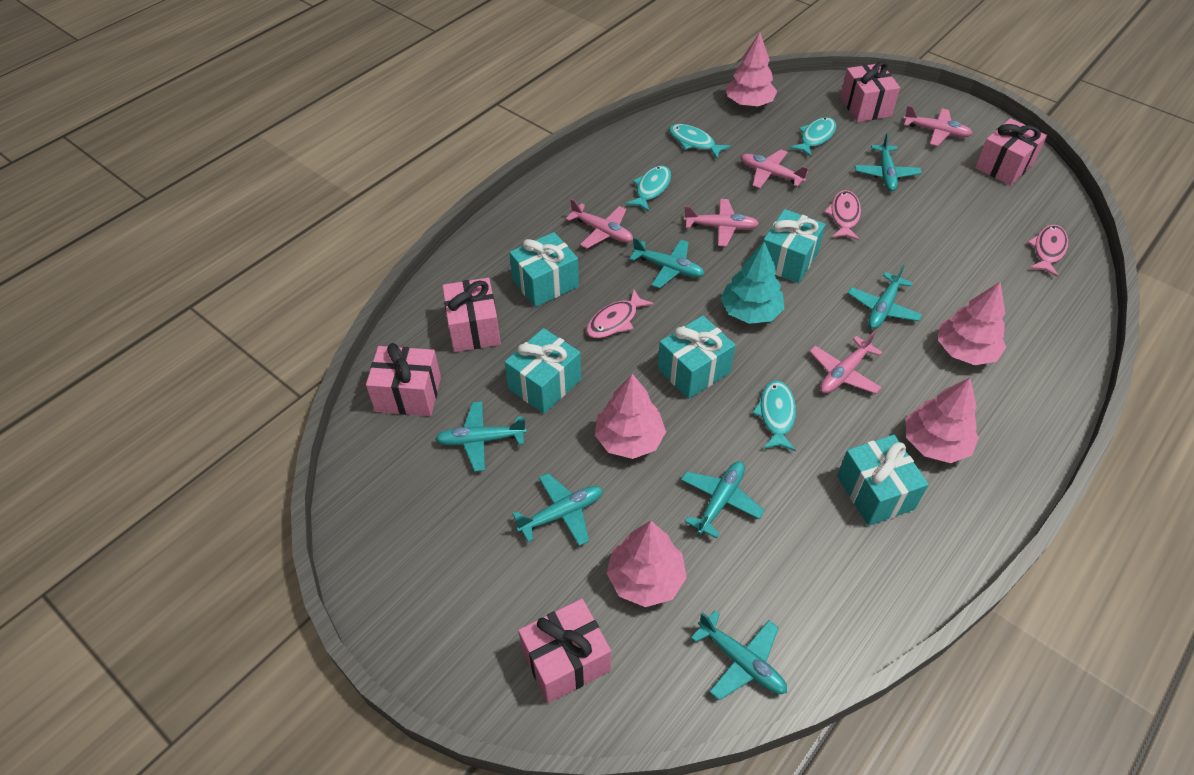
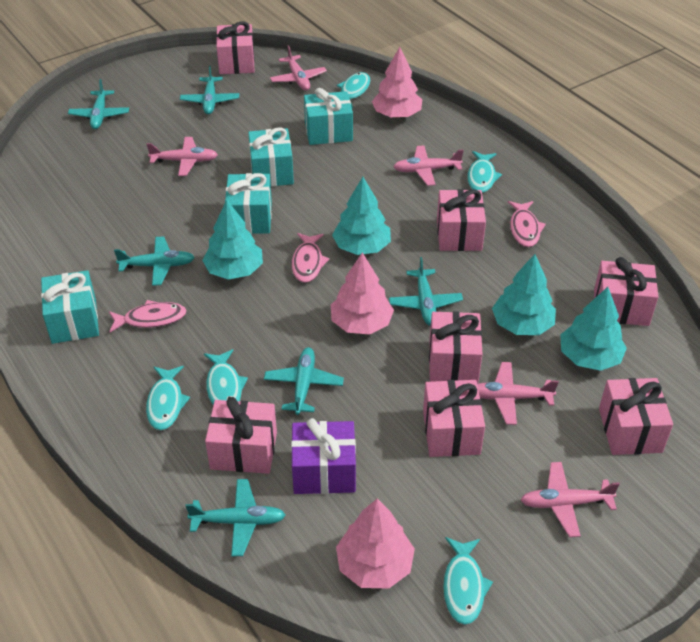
pink gift: 5 -> 7
pink tree: 5 -> 3
purple gift: 0 -> 1
turquoise fish: 4 -> 5
turquoise gift: 5 -> 4
turquoise plane: 7 -> 6
turquoise tree: 1 -> 4

